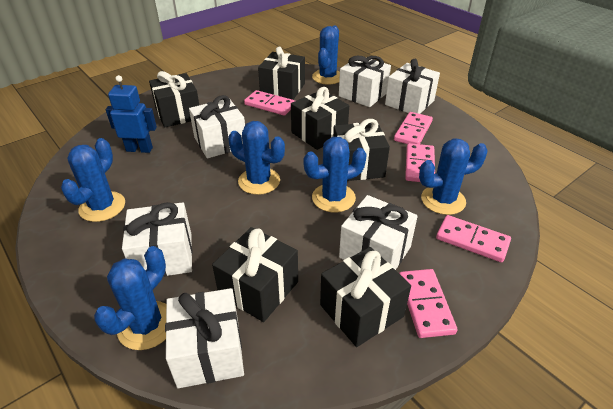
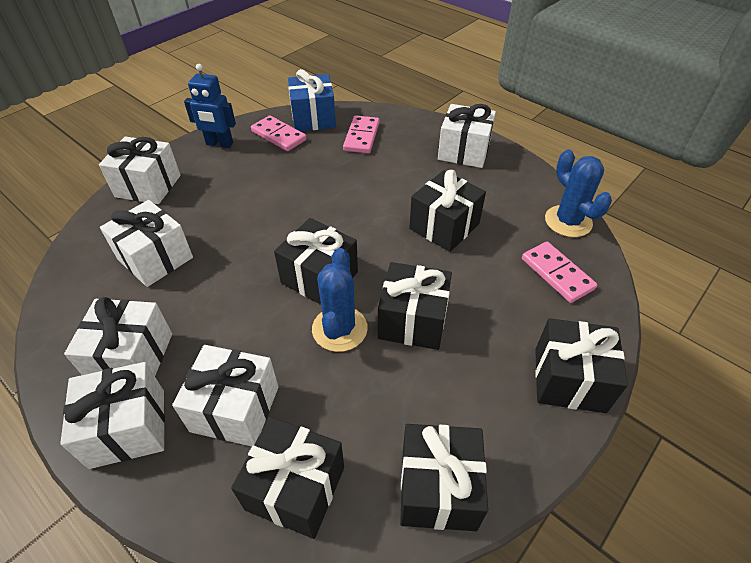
blue cactus: 6 -> 2
blue gift: 0 -> 1
pink domino: 5 -> 3

